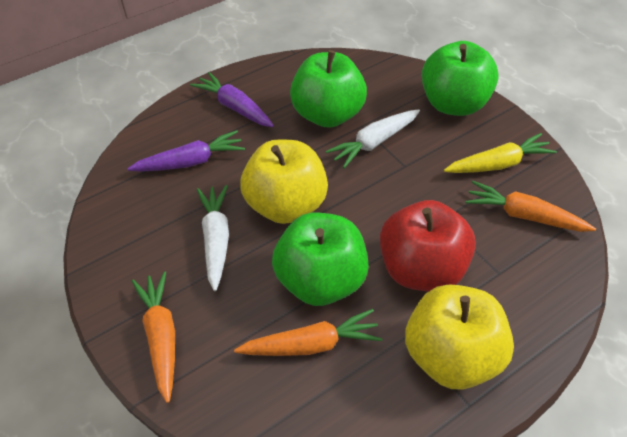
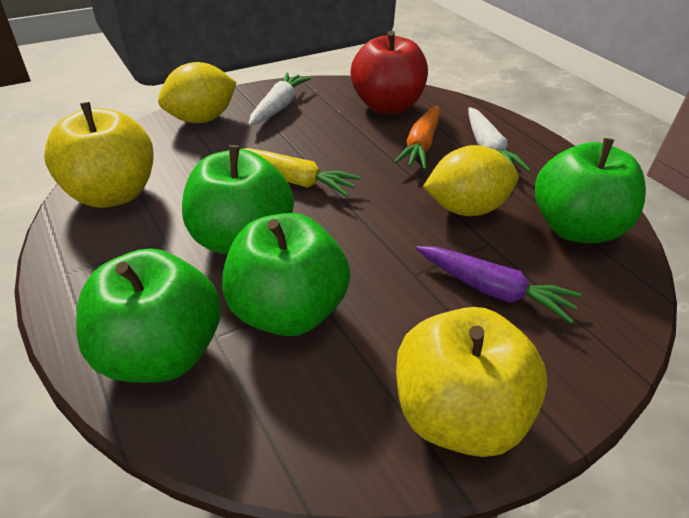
green apple: 3 -> 4
orange carrot: 3 -> 1
purple carrot: 2 -> 1
yellow lemon: 0 -> 2

